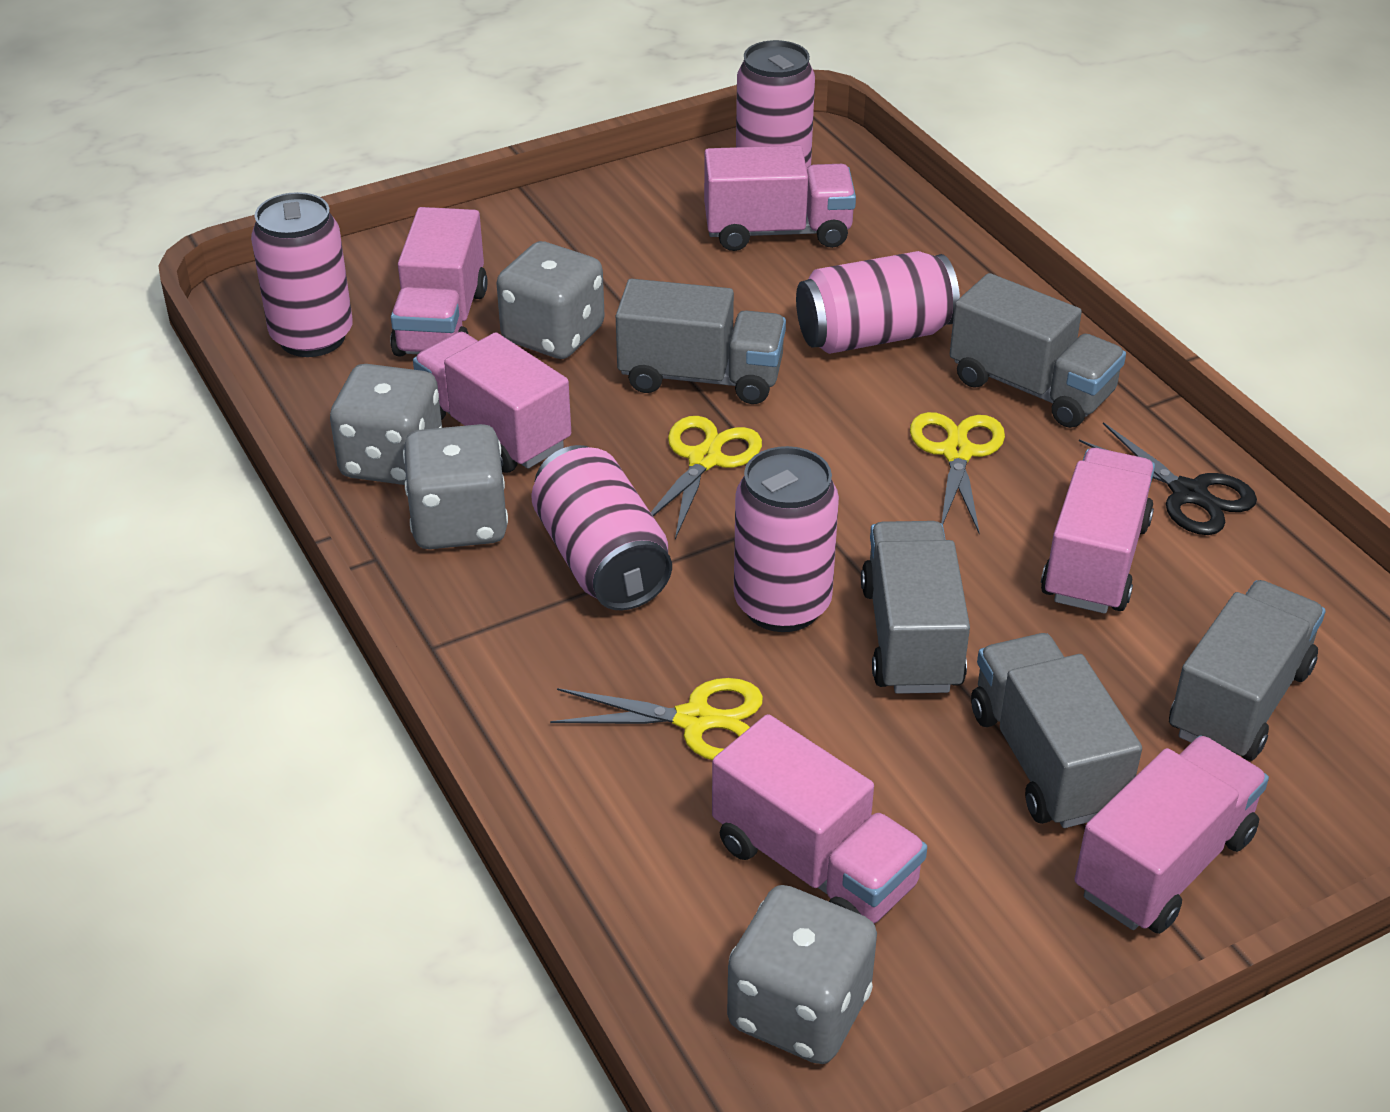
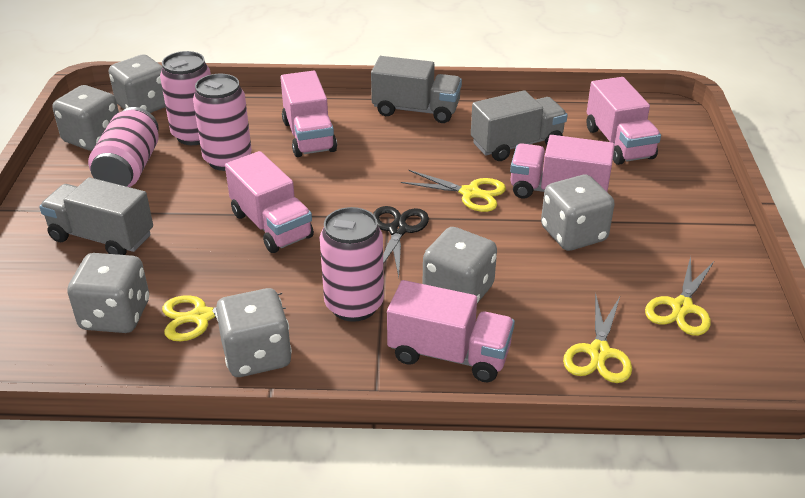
grey dice: 4 -> 6
grey truck: 5 -> 3
pink can: 5 -> 4
pink truck: 6 -> 5
yellow scissors: 3 -> 4

